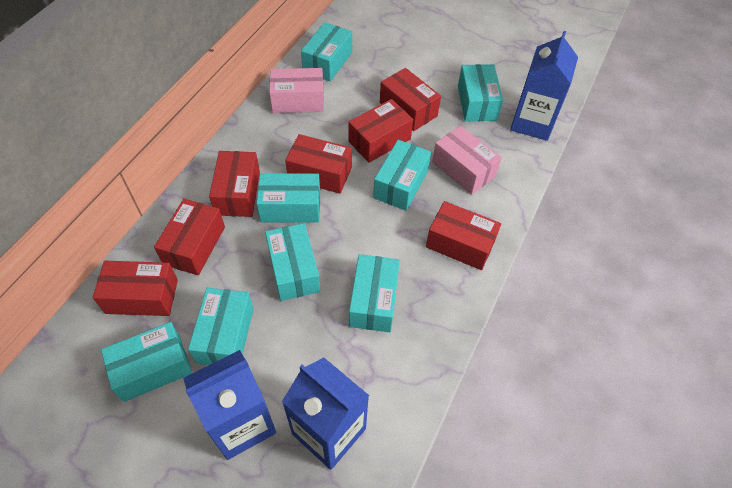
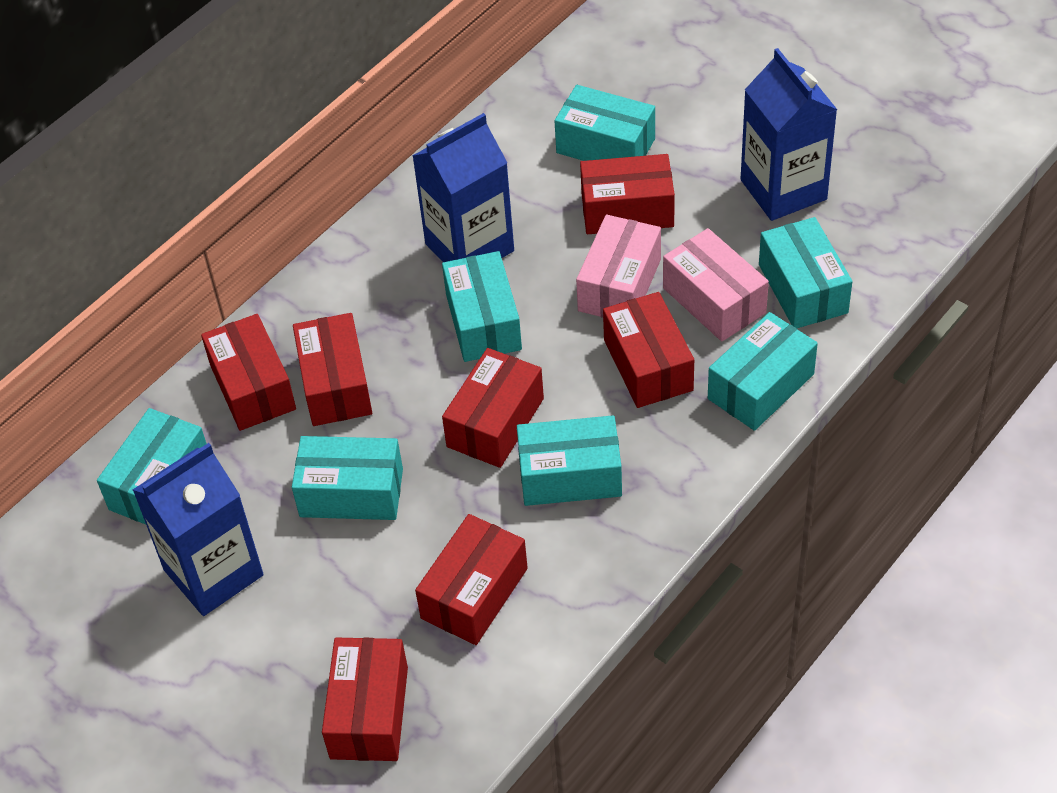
turquoise box: 8 -> 7

